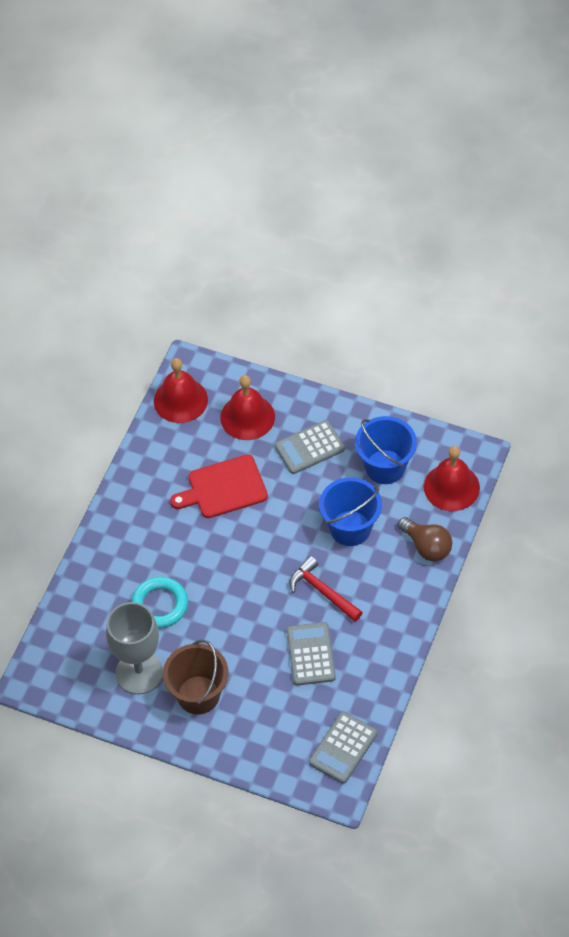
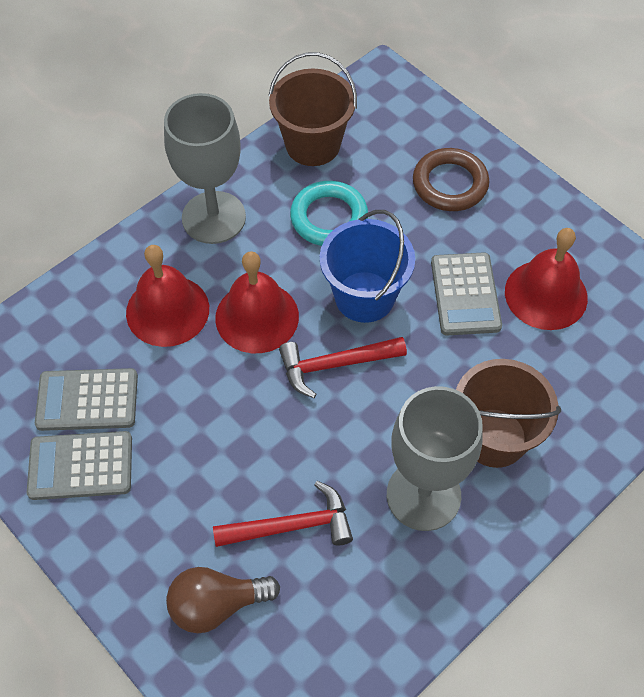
blue bucket: 2 -> 1
brown bucket: 1 -> 2
brown ring: 0 -> 1
grey goblet: 1 -> 2
red cutting board: 1 -> 0
red hammer: 1 -> 2

